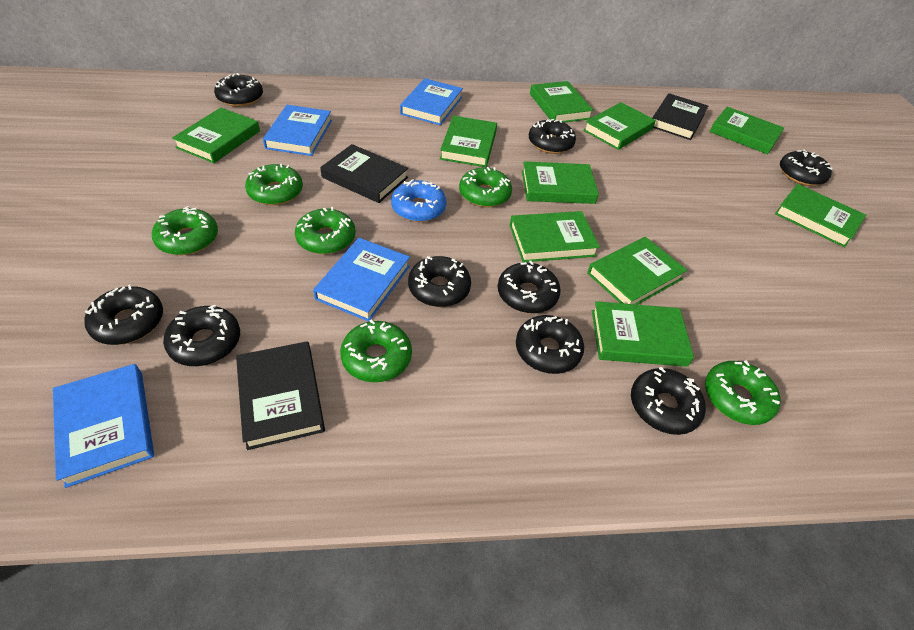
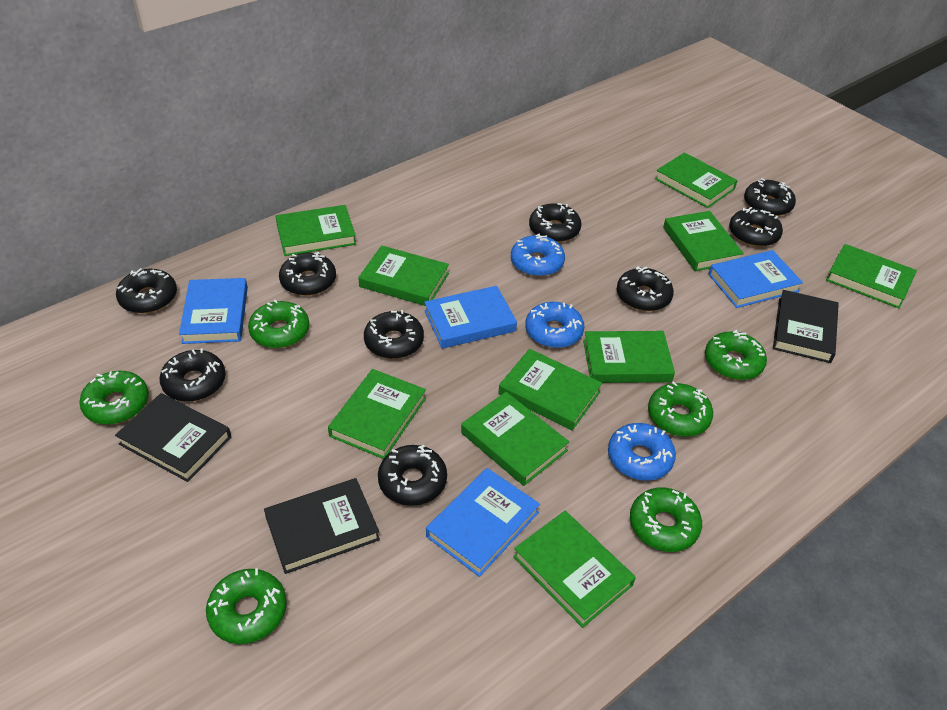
blue donut: 1 -> 3

